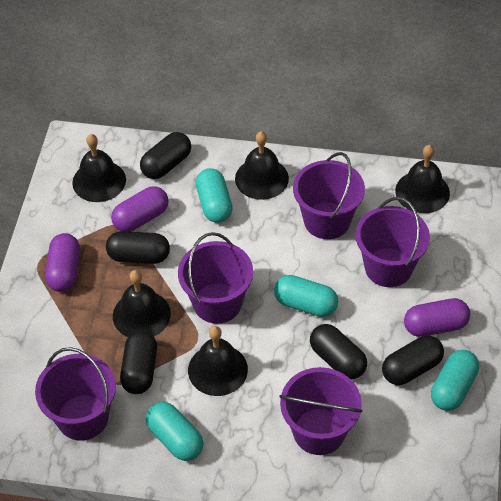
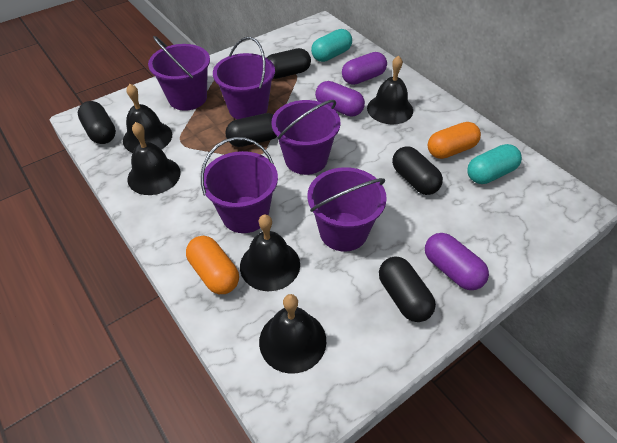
orange capsule: 0 -> 2
turquoise capsule: 4 -> 2

